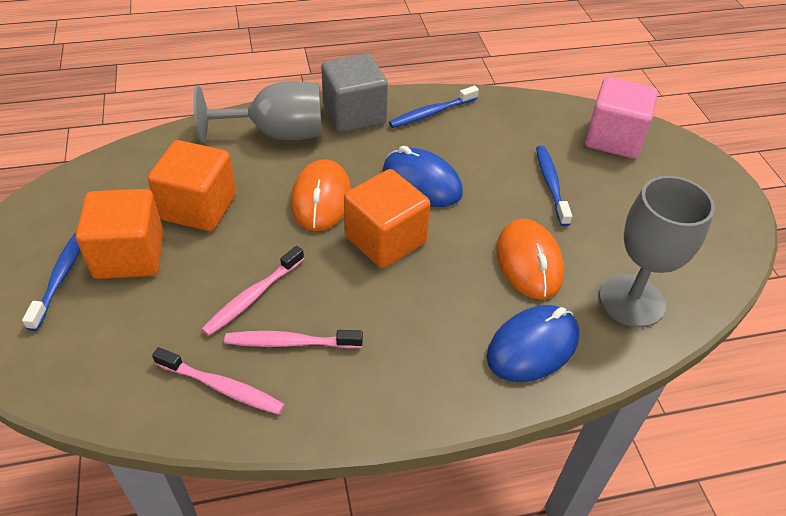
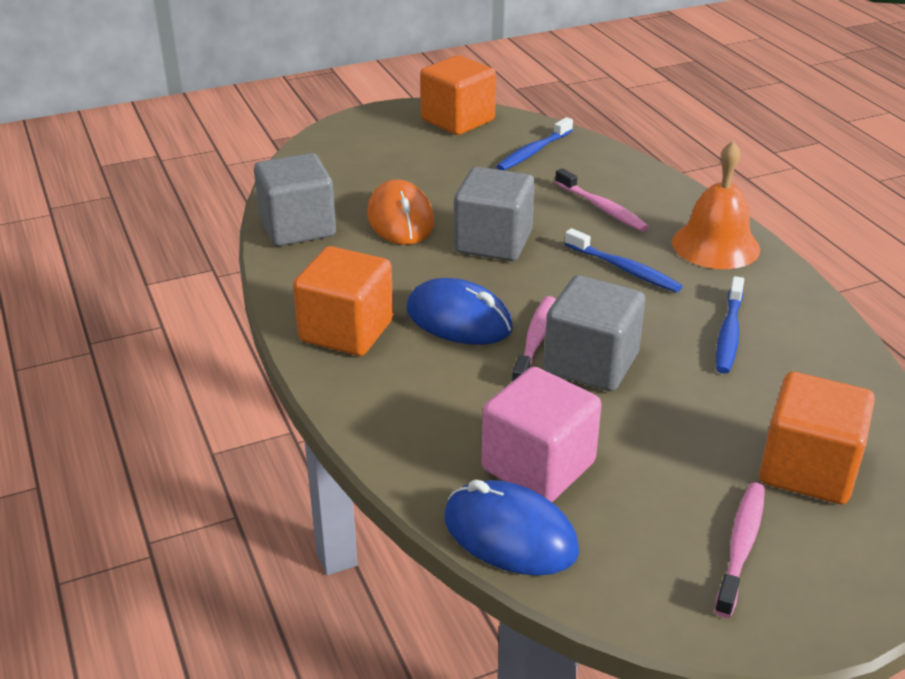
grey cube: 1 -> 3
grey goblet: 2 -> 0
orange bell: 0 -> 1
orange mouse: 2 -> 1

